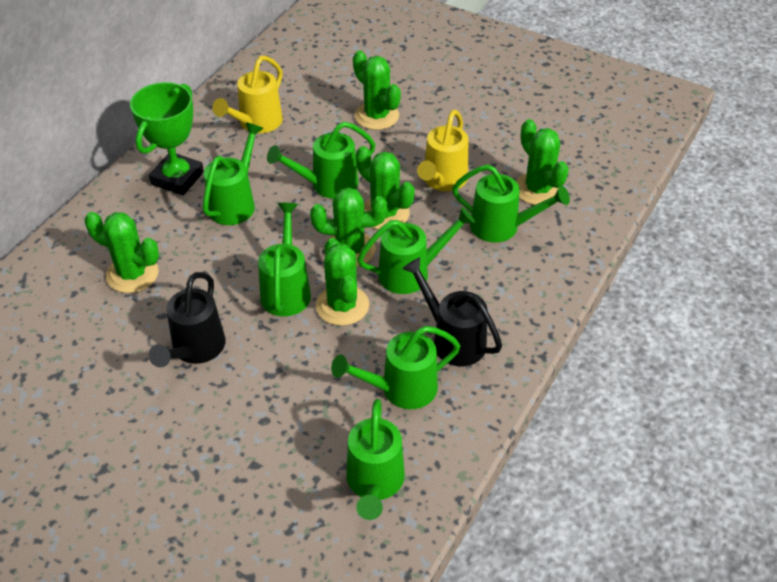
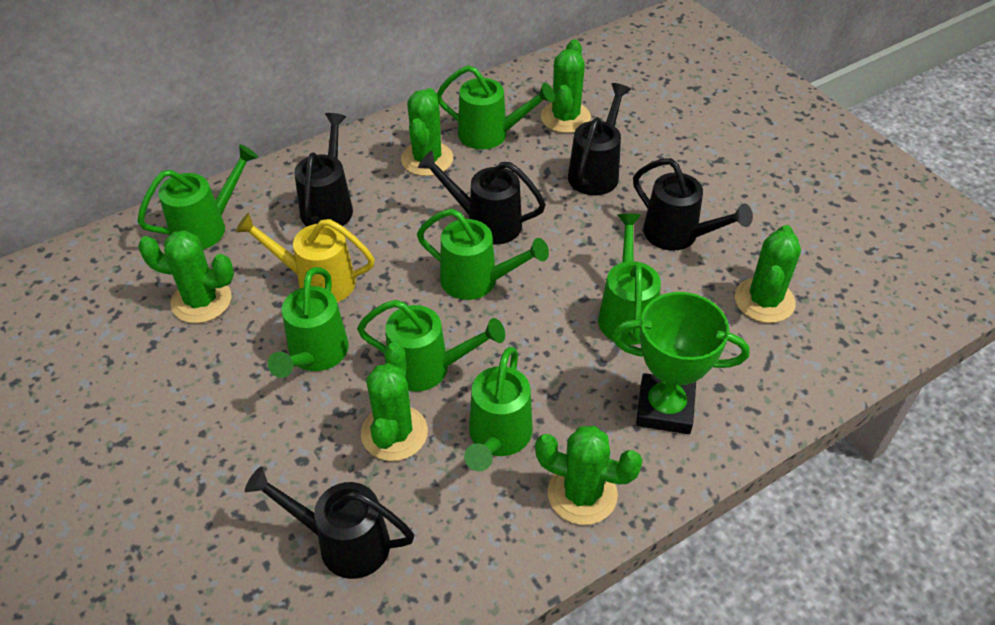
black watering can: 2 -> 5
yellow watering can: 2 -> 1

